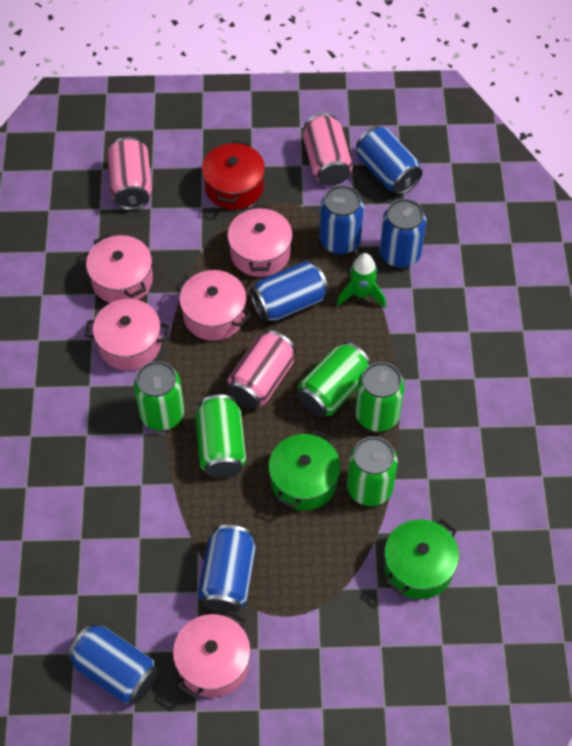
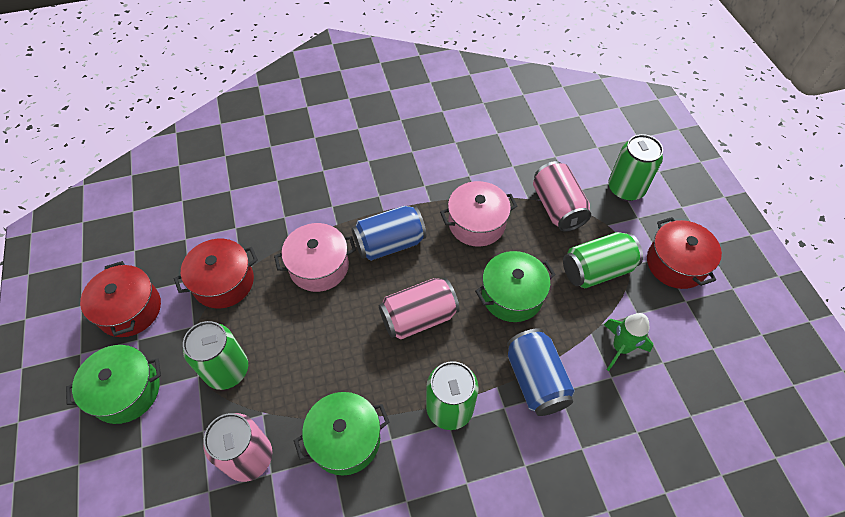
blue can: 6 -> 2
green can: 5 -> 4
green pot: 2 -> 3
pink pot: 5 -> 2
red pot: 1 -> 3

